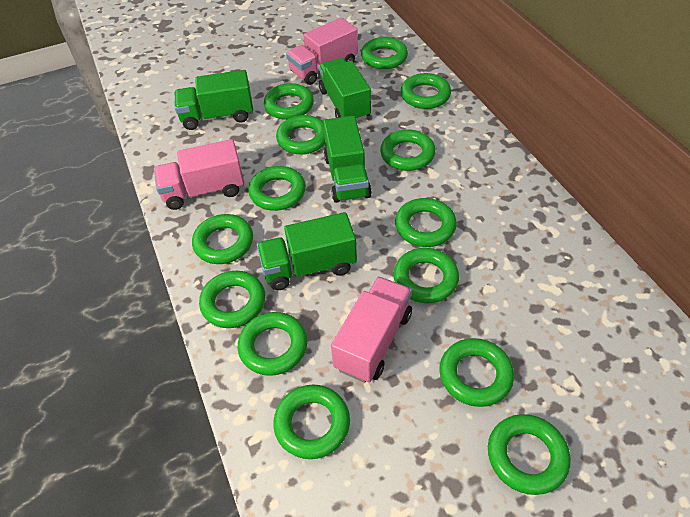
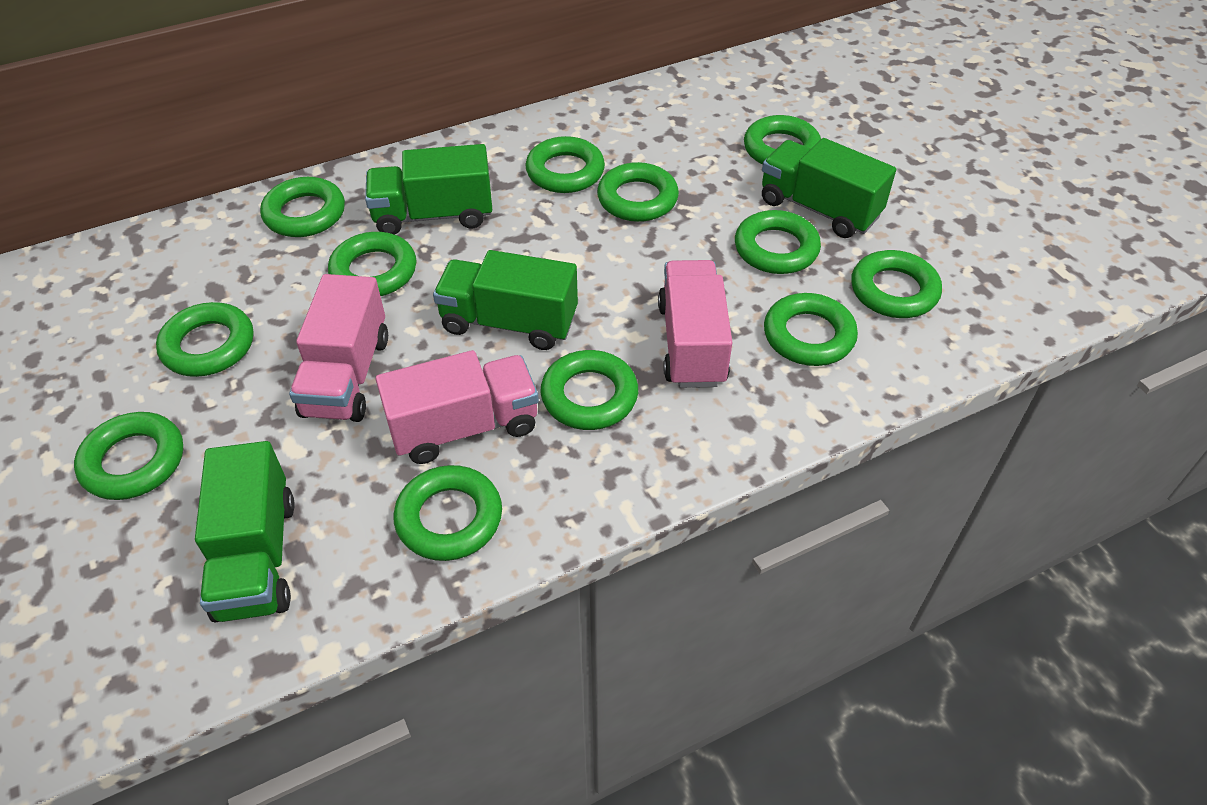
green ring: 14 -> 12

